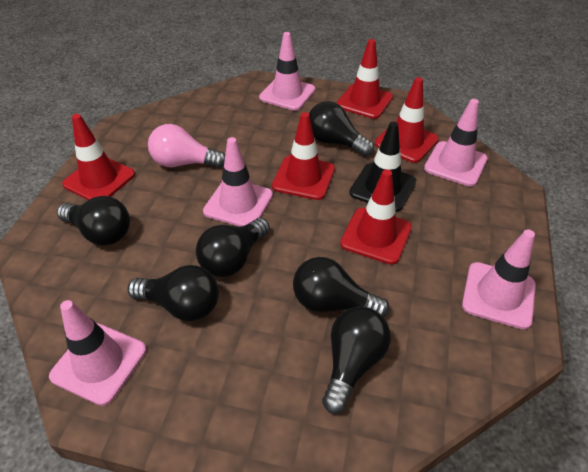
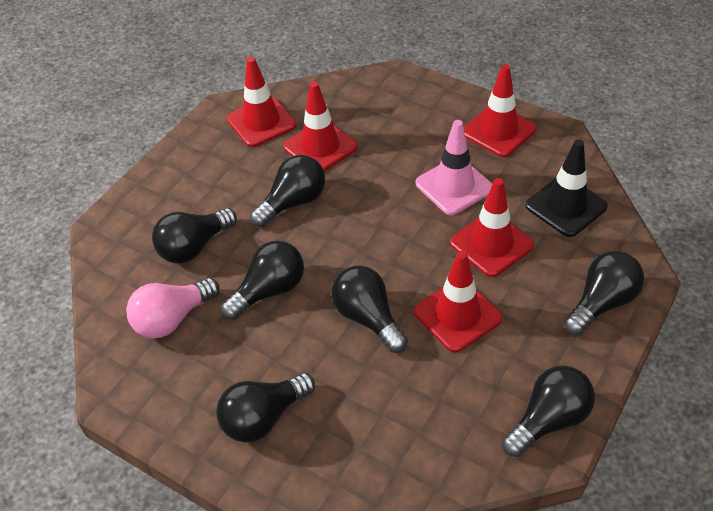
black light bulb: 6 -> 7
pink traffic cone: 5 -> 1

